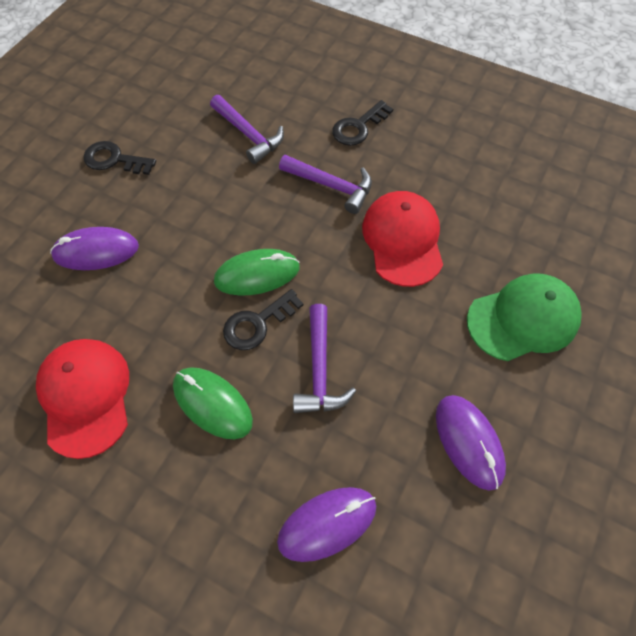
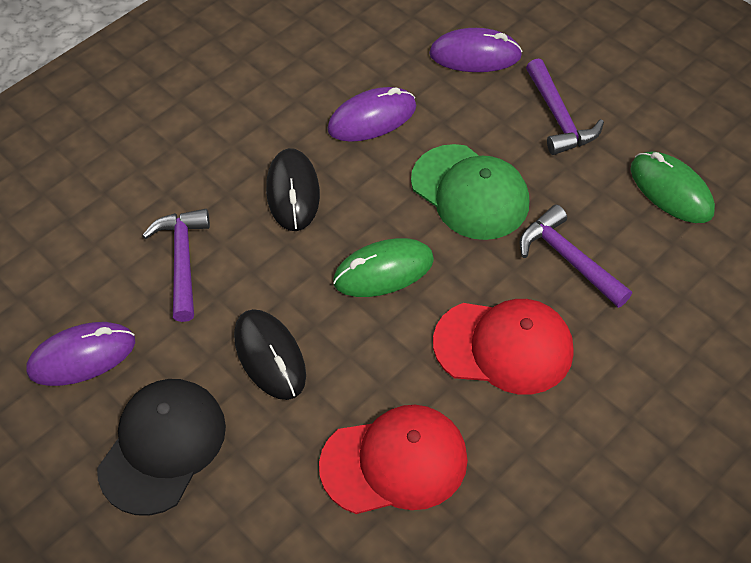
black cap: 0 -> 1
black key: 3 -> 0
black mouse: 0 -> 2

